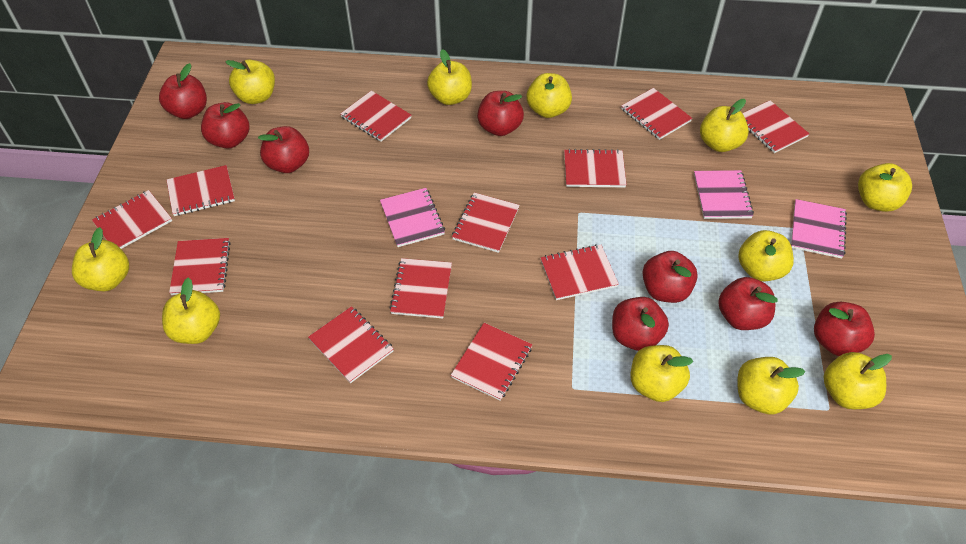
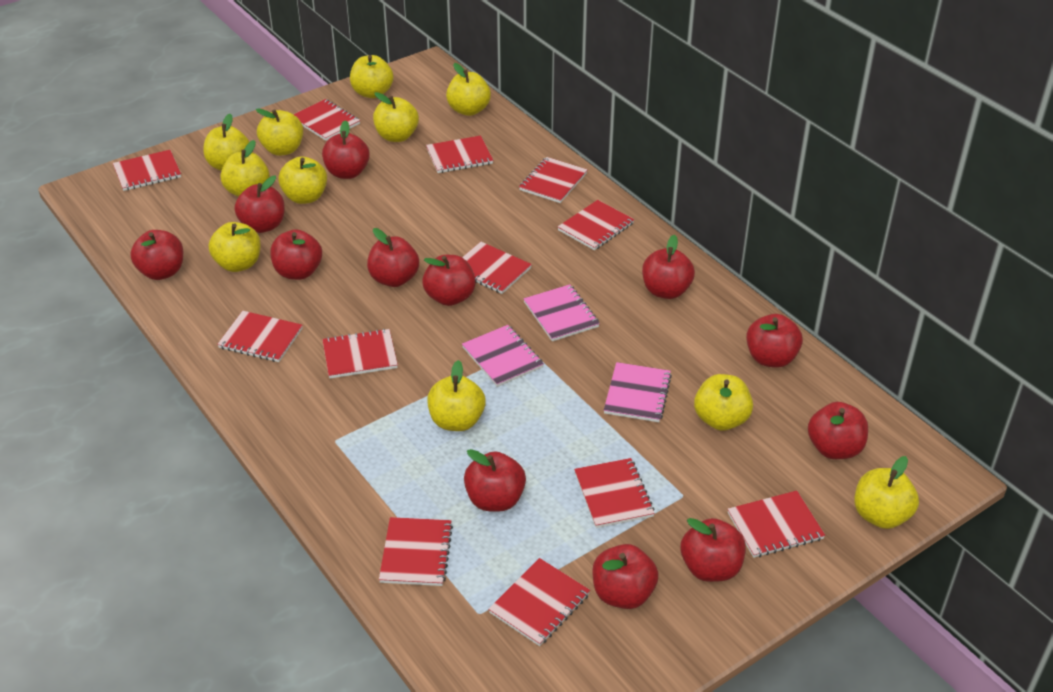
red apple: 8 -> 12

